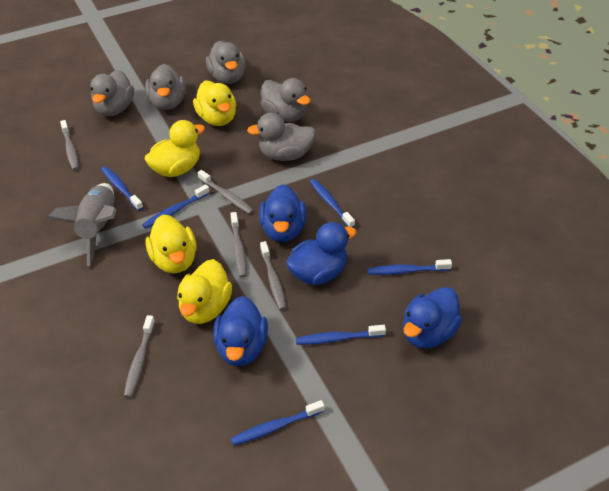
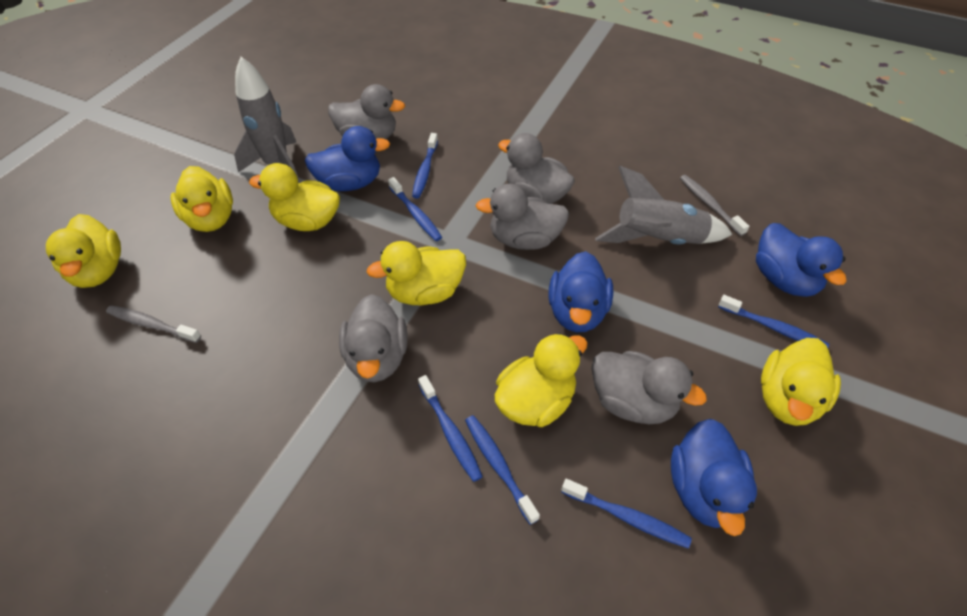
grey rocket: 1 -> 2
grey toothbrush: 5 -> 2
yellow duck: 4 -> 6

